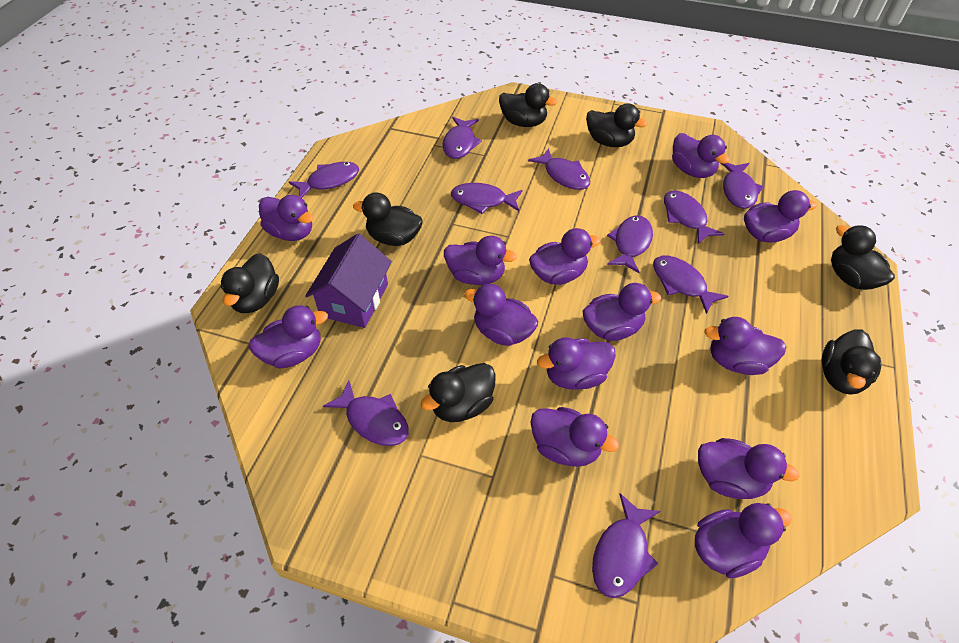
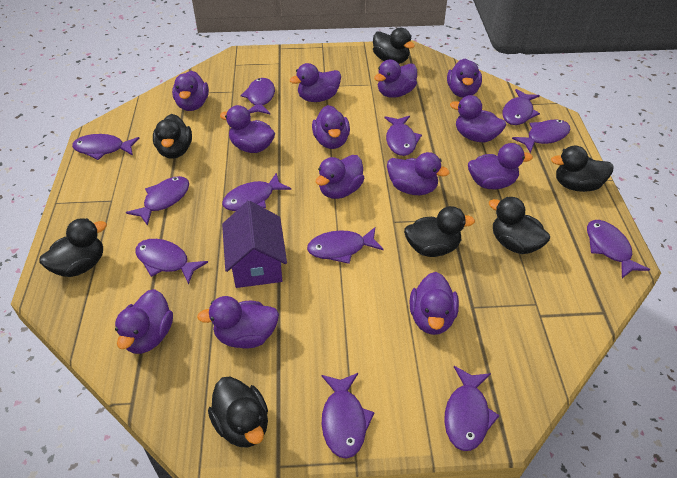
purple fish: 10 -> 12

